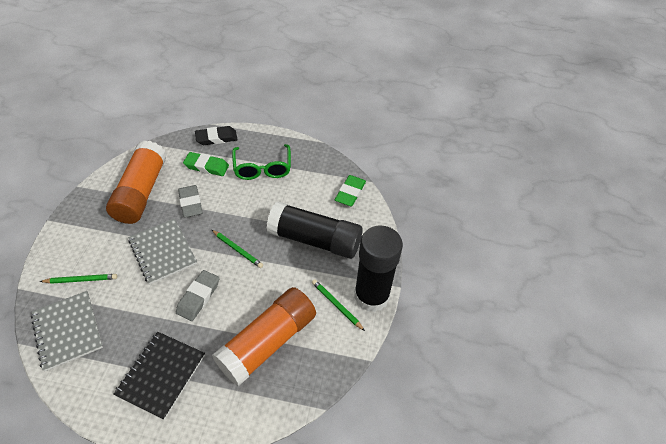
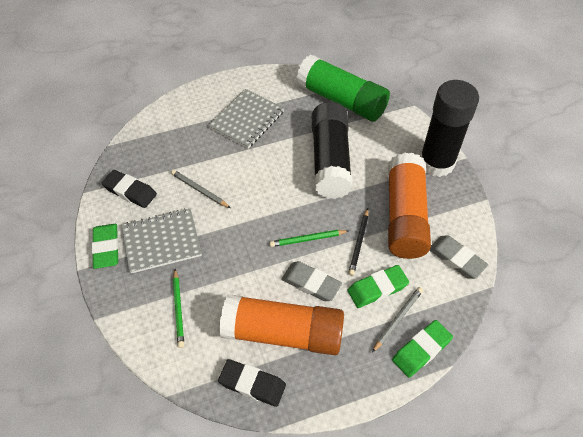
black eraser: 1 -> 2
black notebook: 1 -> 0
black pencil: 0 -> 1
green eraser: 2 -> 3
green glasses: 1 -> 0
green glue stick: 0 -> 1
green pencil: 3 -> 2
grey pencil: 0 -> 2

